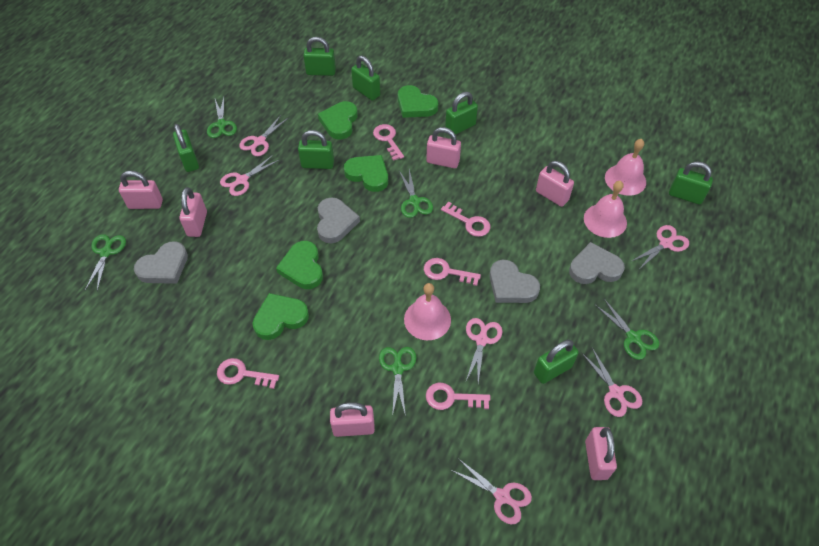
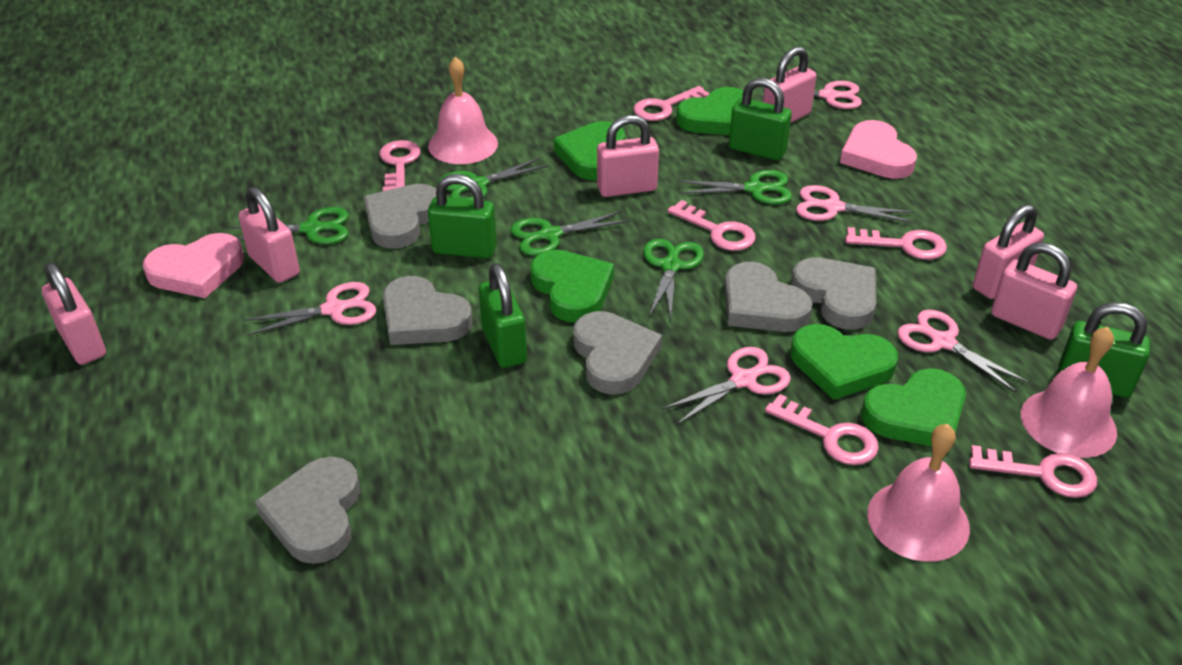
green padlock: 7 -> 4
grey heart: 4 -> 6
pink heart: 0 -> 2
pink key: 5 -> 6
pink scissors: 6 -> 5

